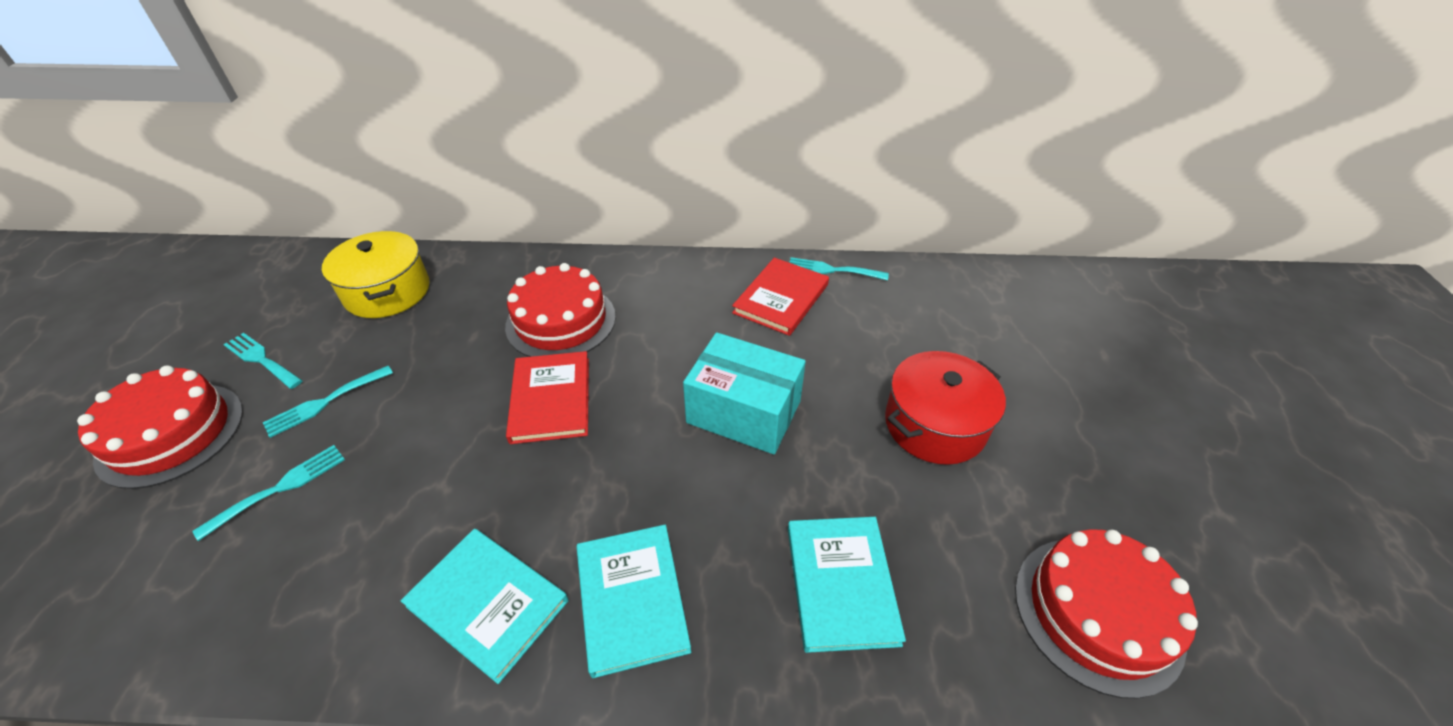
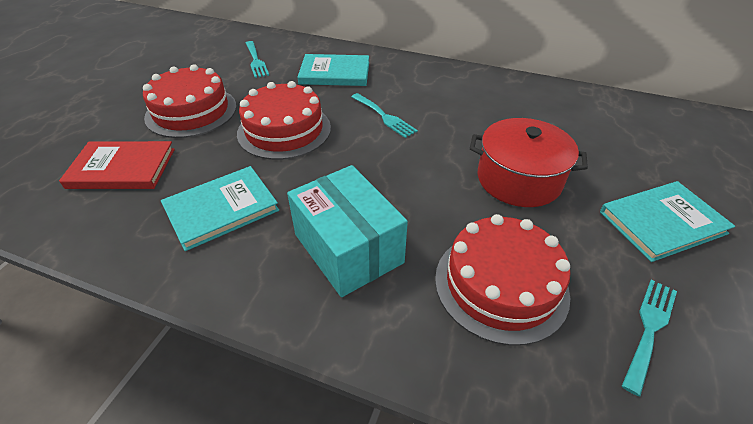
red book: 2 -> 1
turquoise fork: 4 -> 3
yellow pot: 1 -> 0

